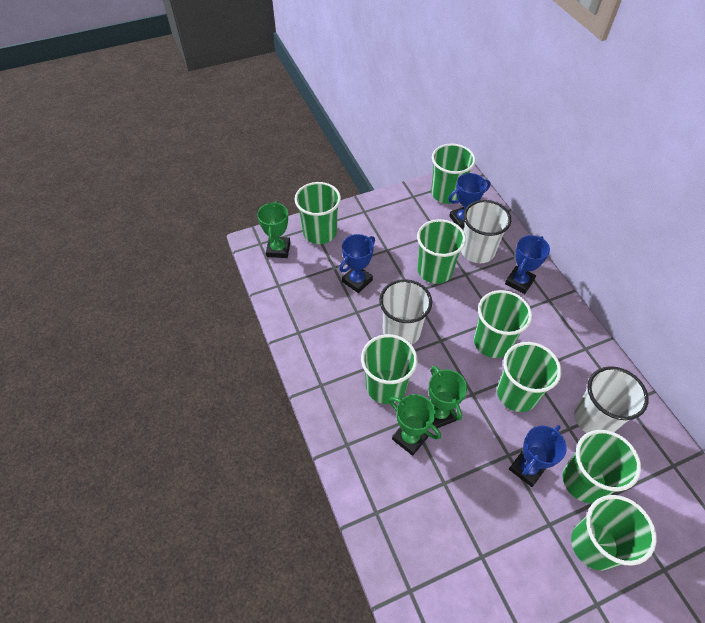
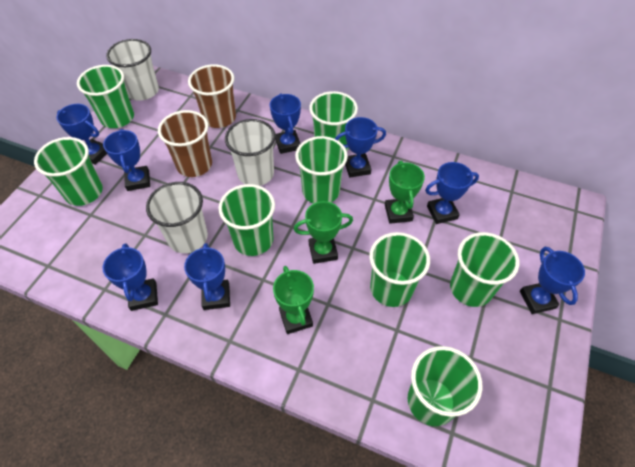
blue trophy: 4 -> 8
brown cup: 0 -> 2

